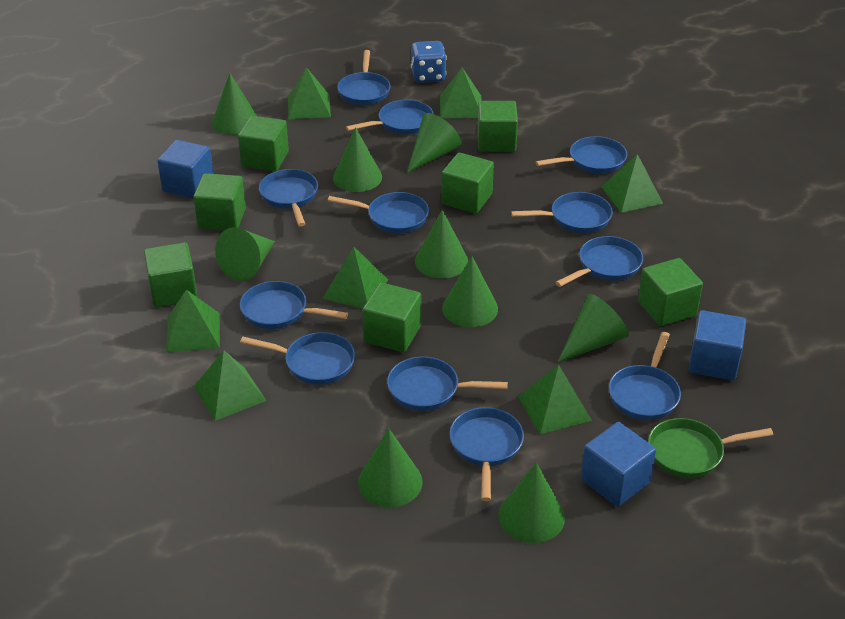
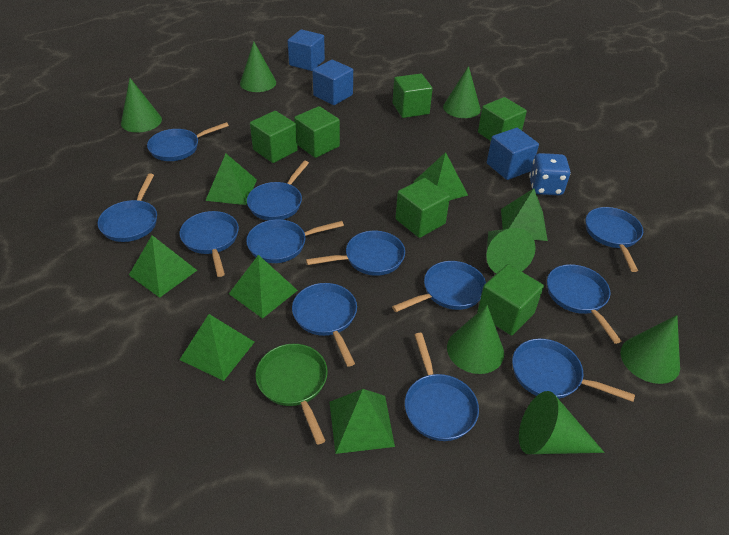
green cone: 9 -> 7
green cube: 7 -> 6

